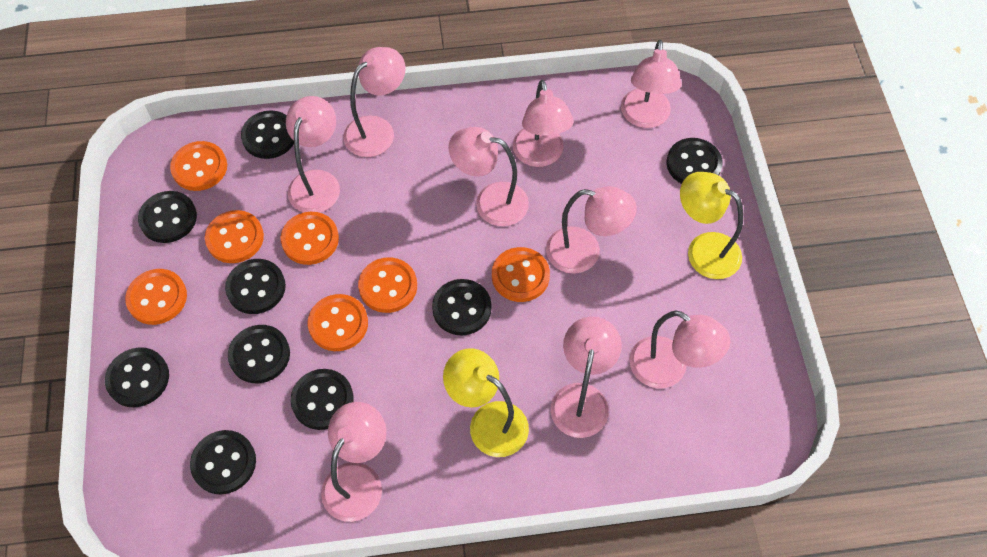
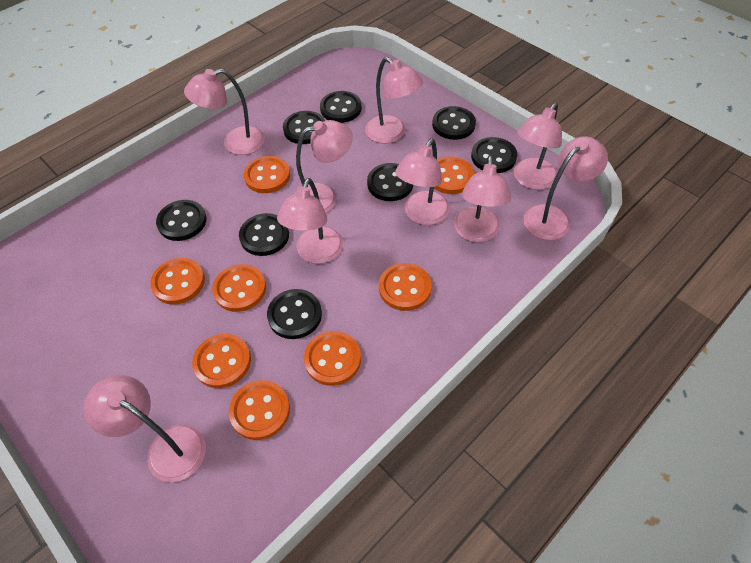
black button: 9 -> 8
orange button: 7 -> 8
yellow lamp: 2 -> 0

